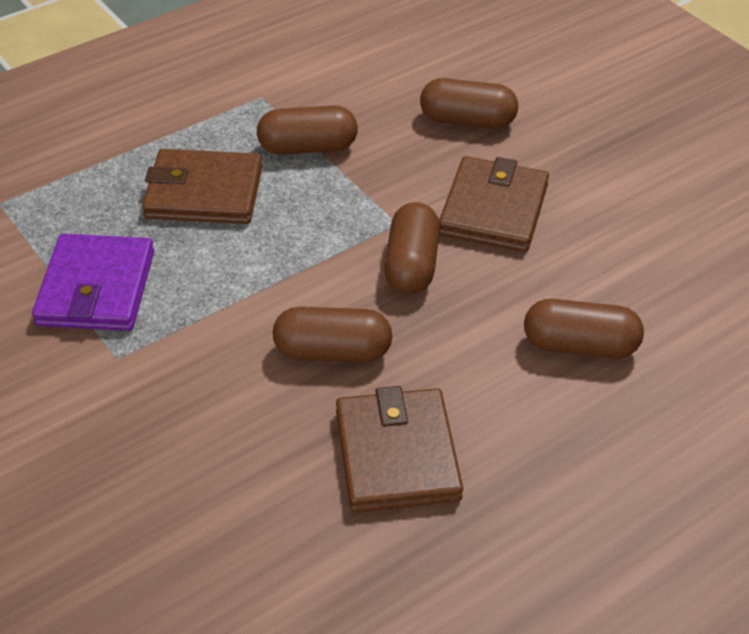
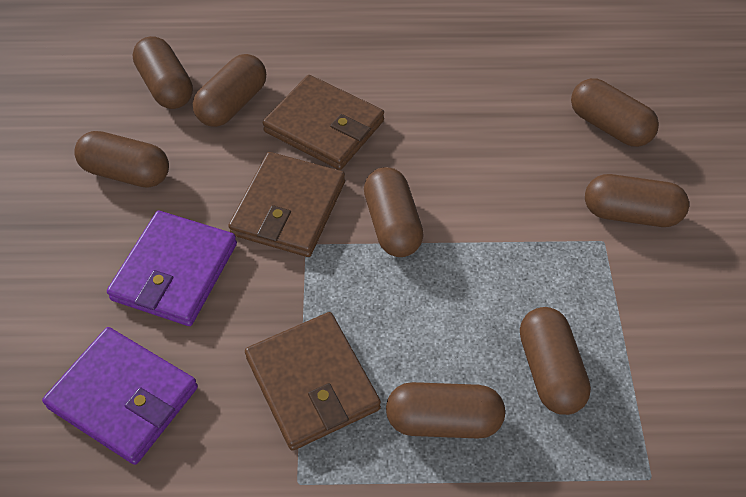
brown capsule: 5 -> 8
purple wallet: 1 -> 2

